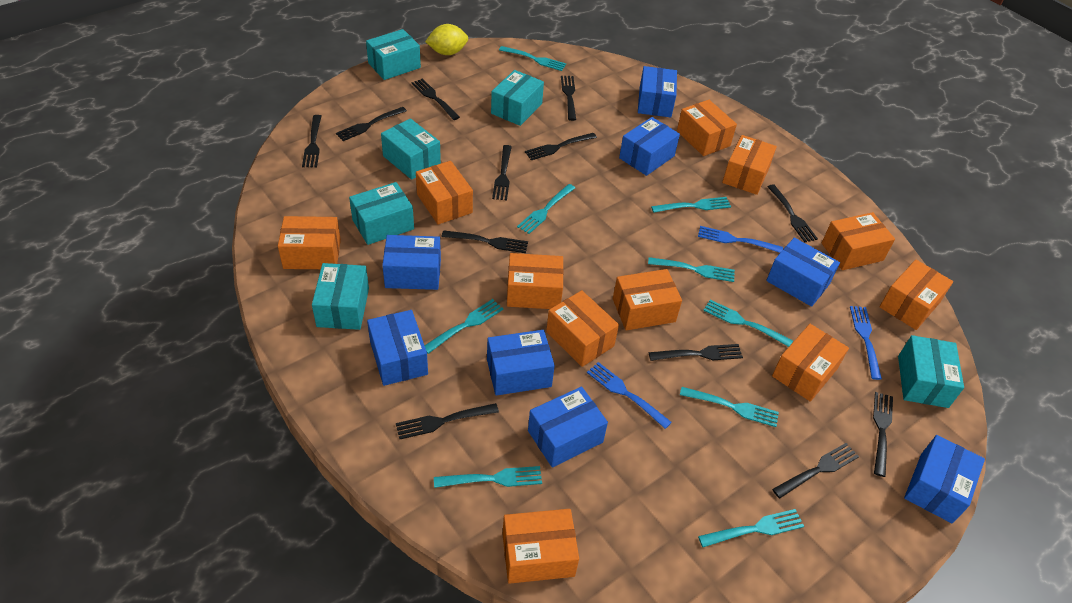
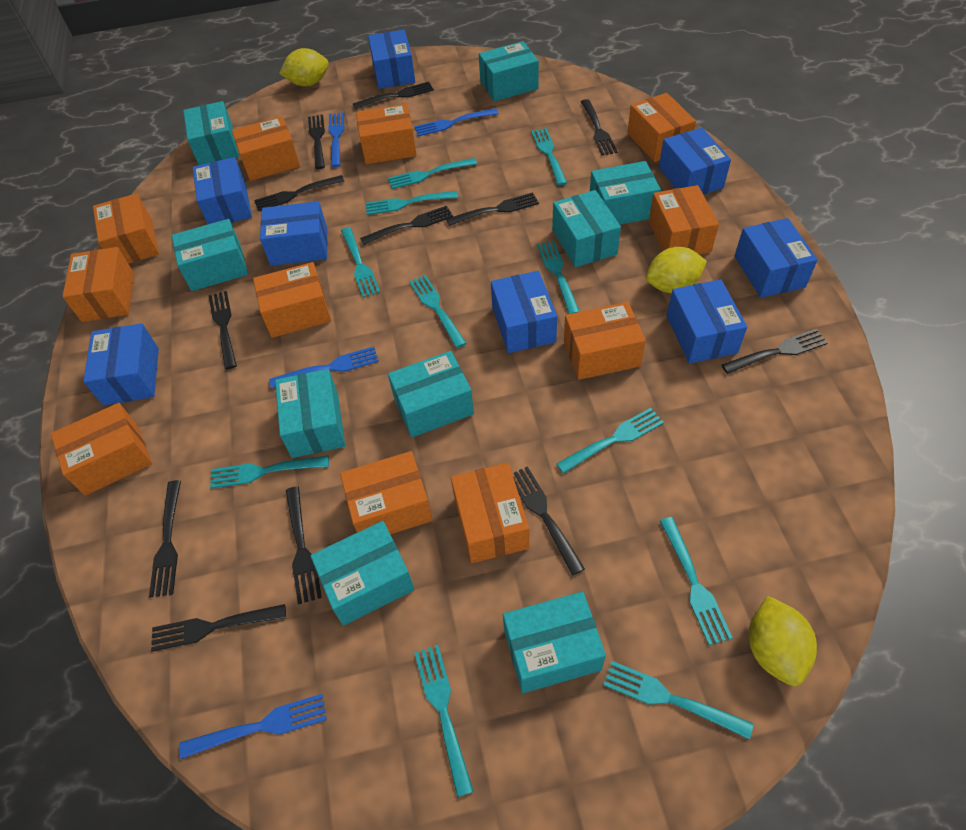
blue fork: 3 -> 4
turquoise box: 6 -> 9
turquoise fork: 9 -> 11
yellow lemon: 1 -> 3

